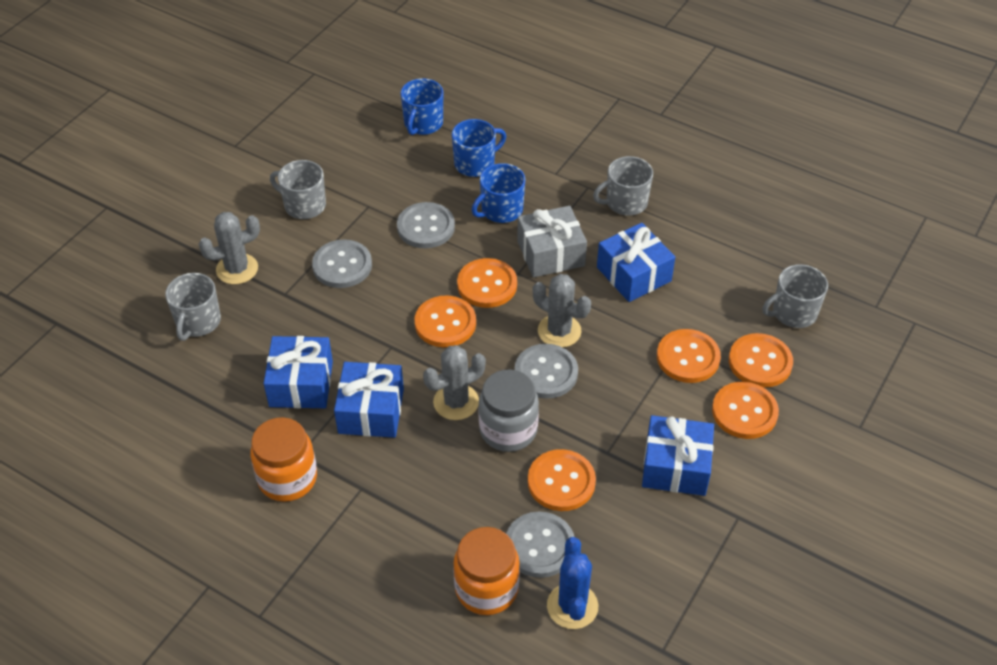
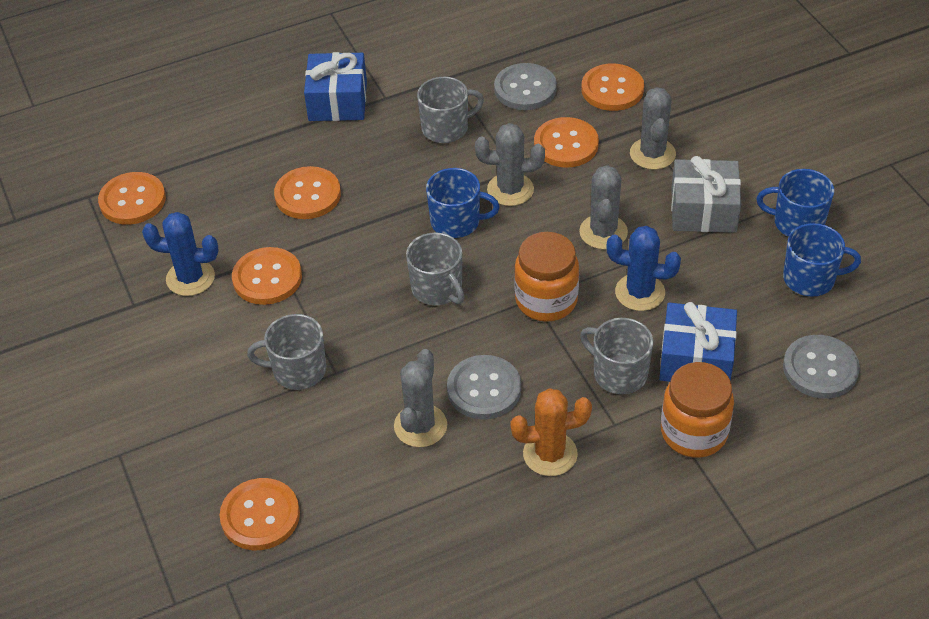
blue cactus: 1 -> 2
blue gift: 4 -> 2
grey button: 4 -> 3
grey cactus: 3 -> 4
grey jar: 1 -> 0
orange cactus: 0 -> 1

